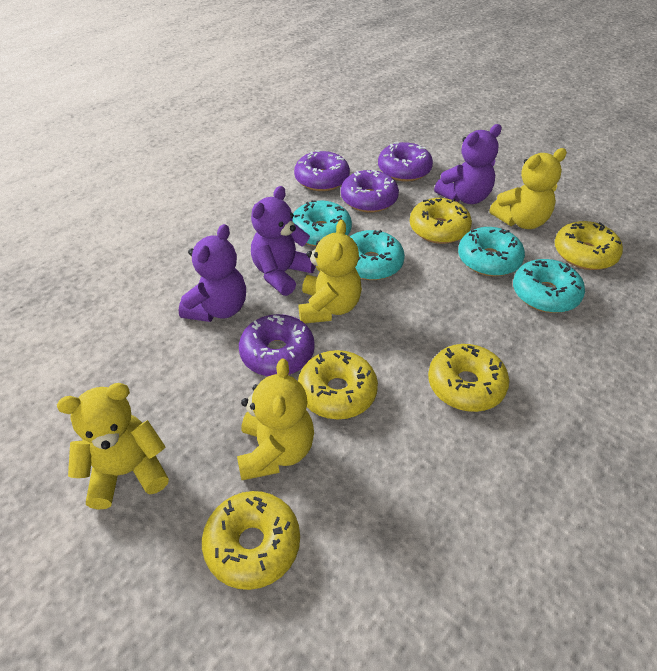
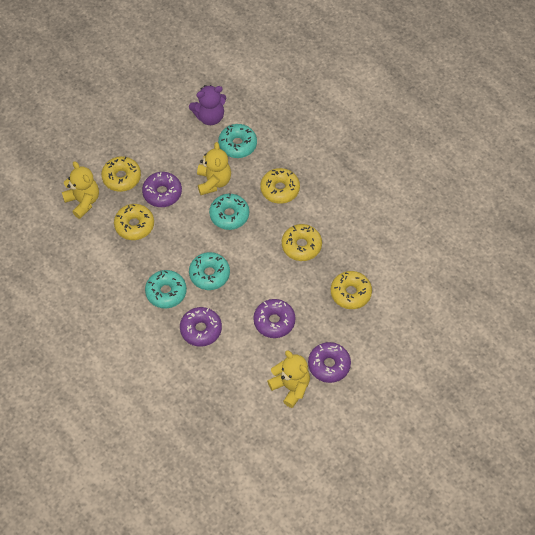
purple teddy bear: 3 -> 1
yellow teddy bear: 4 -> 3

